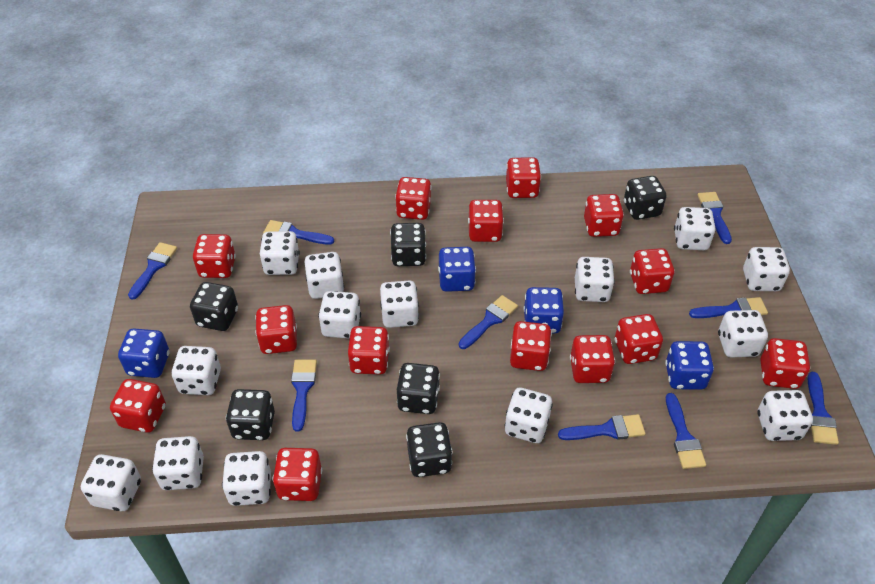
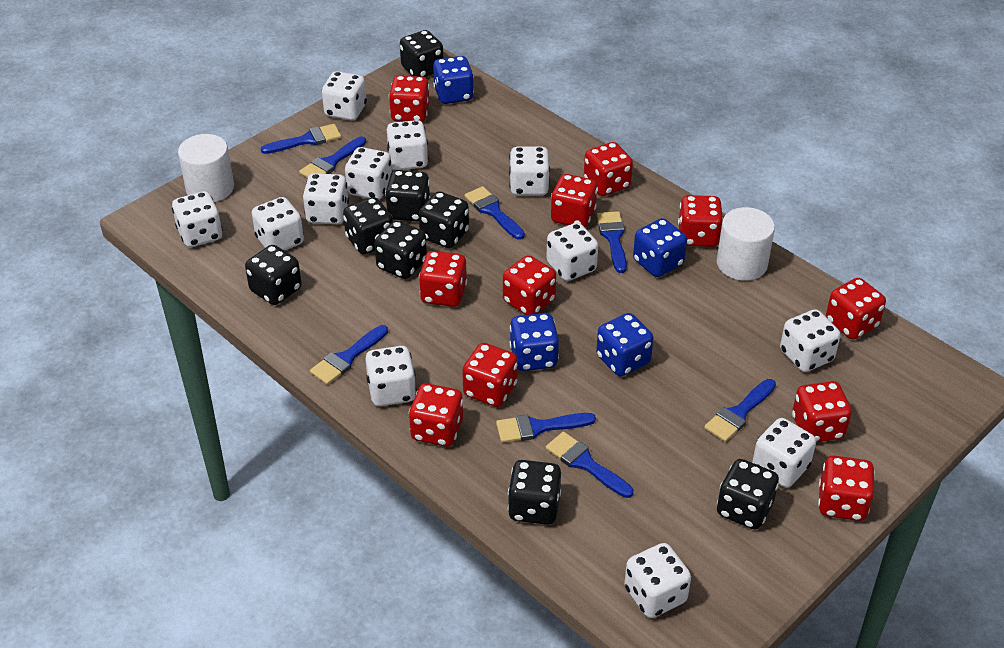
black dice: 6 -> 8
blue brush: 9 -> 8
red dice: 14 -> 11
white cylinder: 0 -> 2
white dice: 14 -> 12

